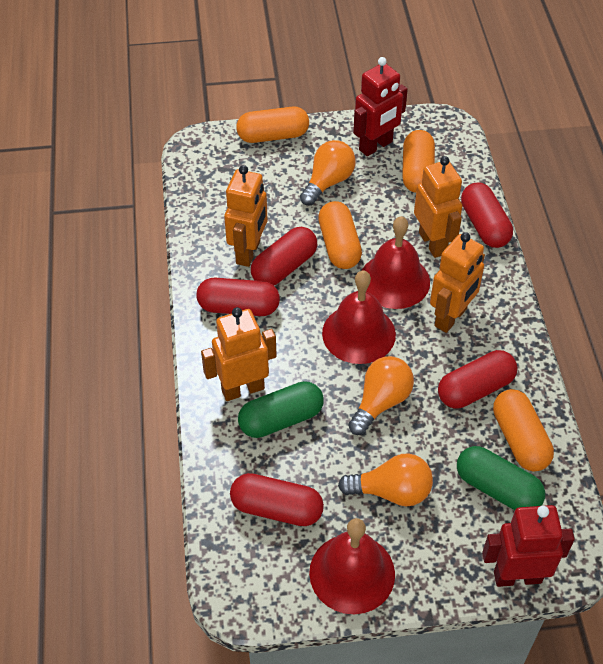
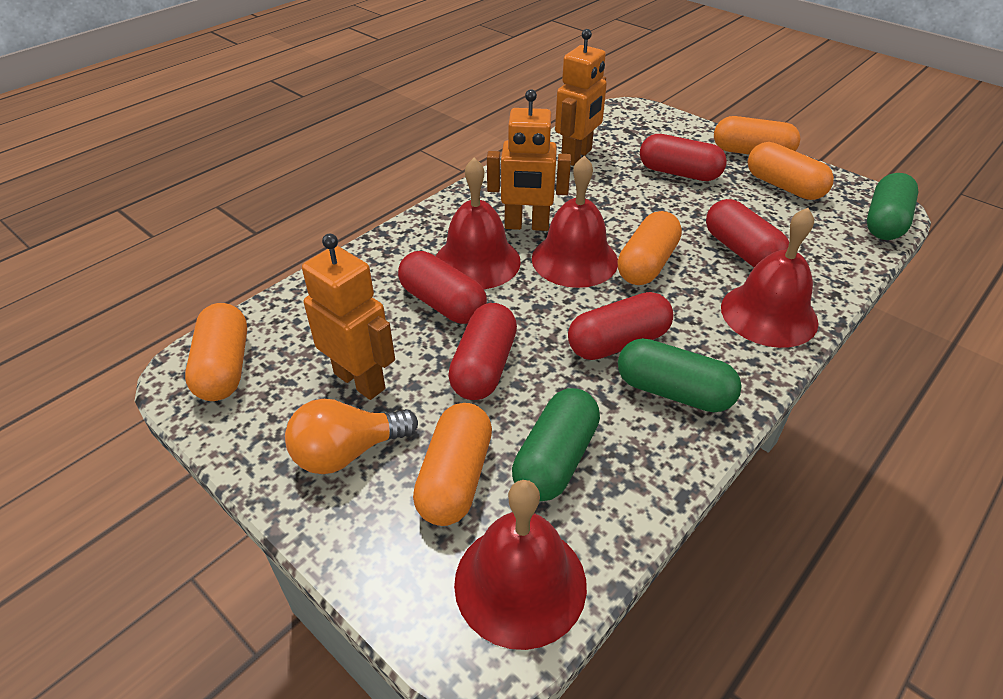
green capsule: 2 -> 3
orange capsule: 4 -> 5
orange light bulb: 3 -> 1
orange robot: 4 -> 3
red bell: 3 -> 4
red robot: 2 -> 0

